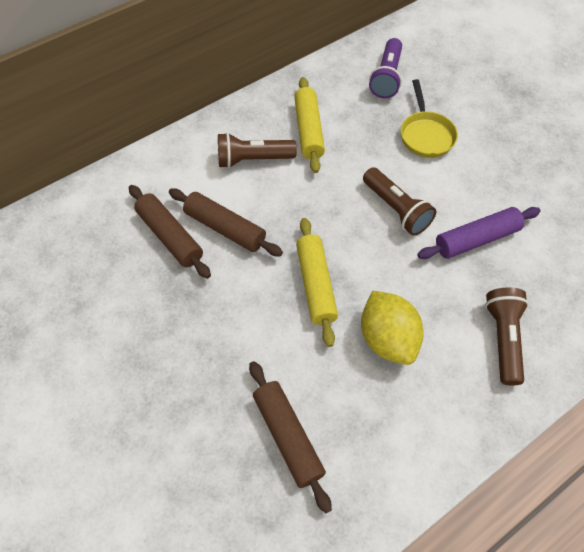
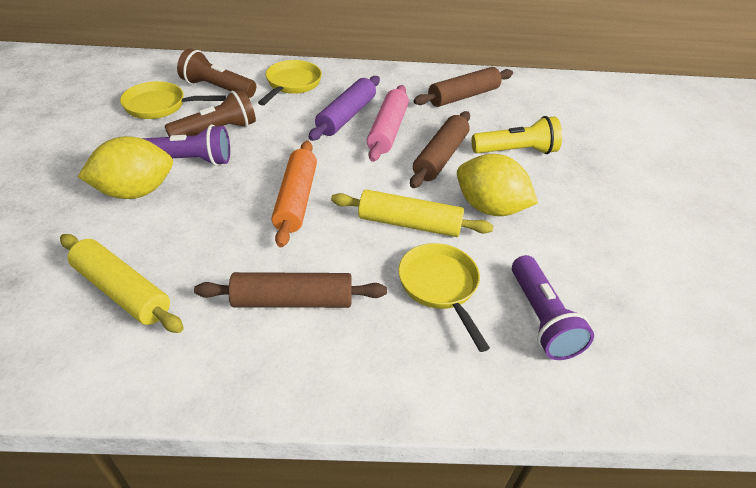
brown flashlight: 3 -> 2
orange rolling pin: 0 -> 1
pink rolling pin: 0 -> 1
purple flashlight: 1 -> 2
yellow flashlight: 0 -> 1
yellow lemon: 1 -> 2
yellow pan: 1 -> 3

